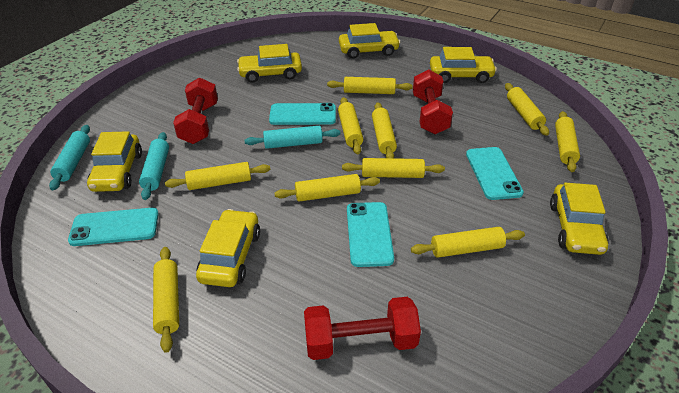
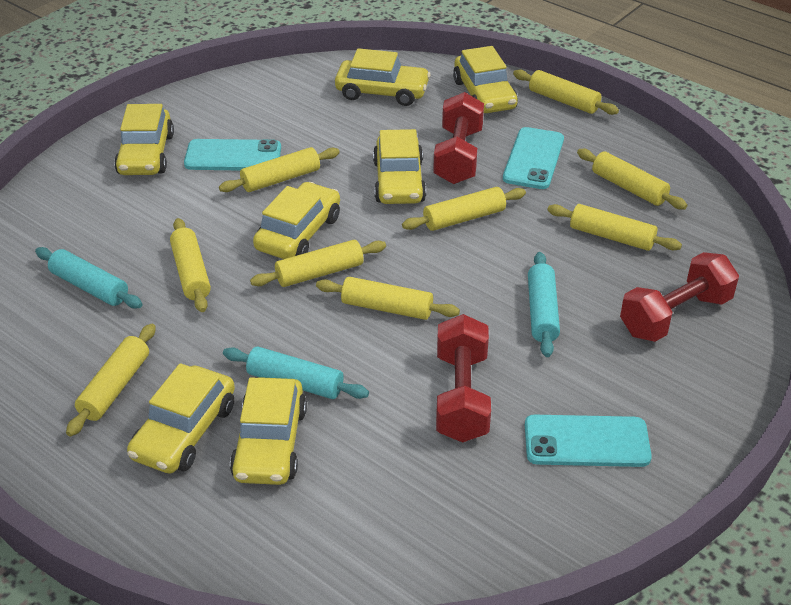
turquoise phone: 4 -> 3
yellow car: 6 -> 7
yellow rolling pin: 10 -> 9

